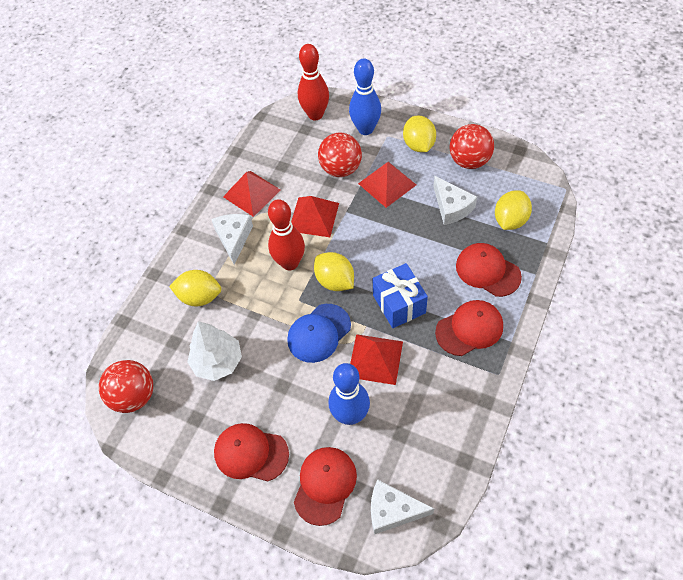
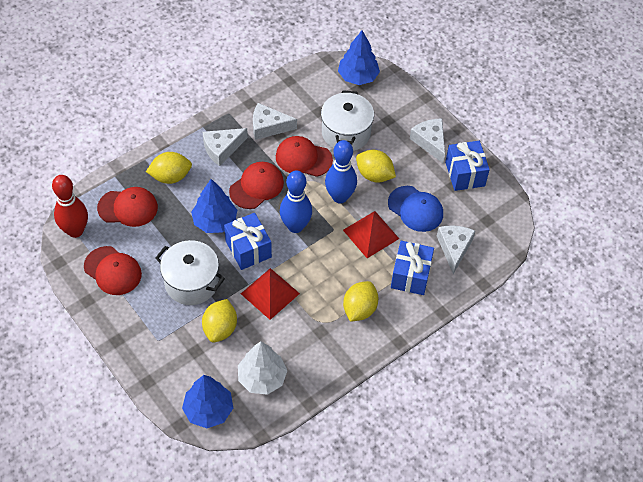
blue gift: 1 -> 3
blue tree: 0 -> 3
red ball: 3 -> 0
red bowling pin: 2 -> 1
red pyramid: 4 -> 2
white cheese: 3 -> 4
white pot: 0 -> 2

